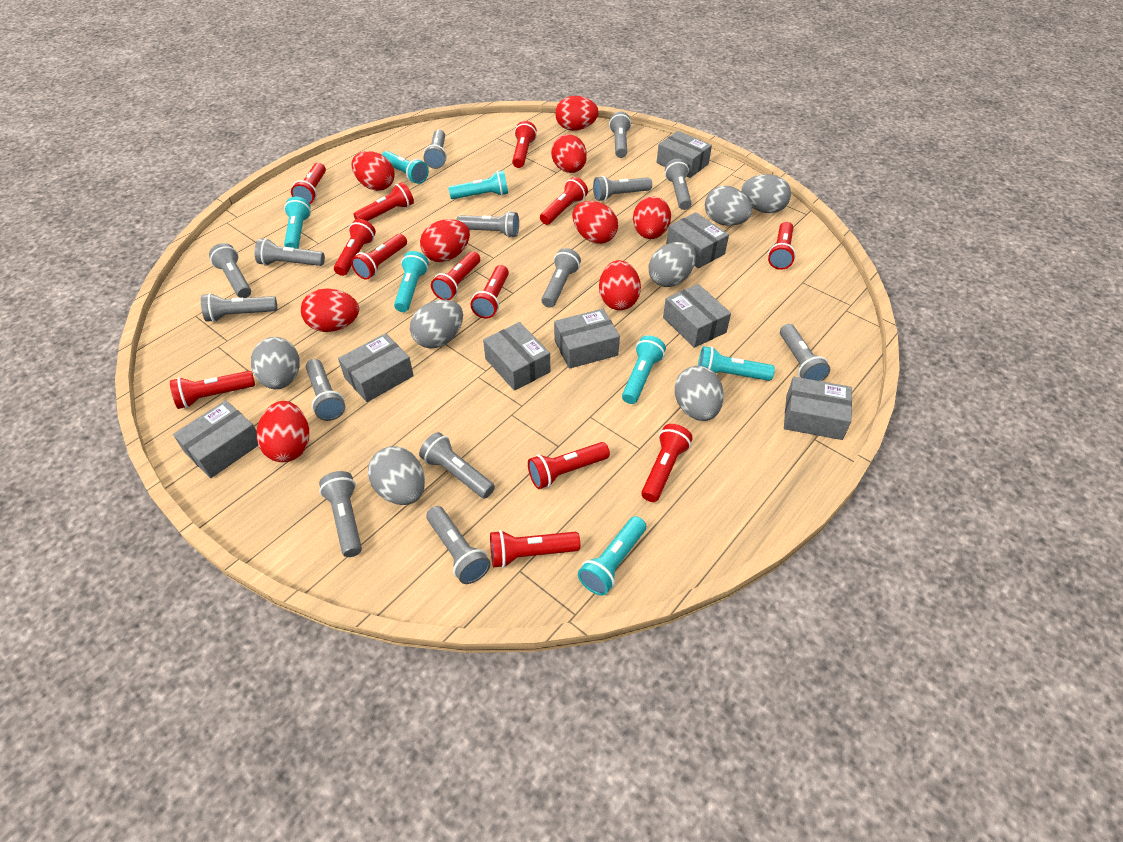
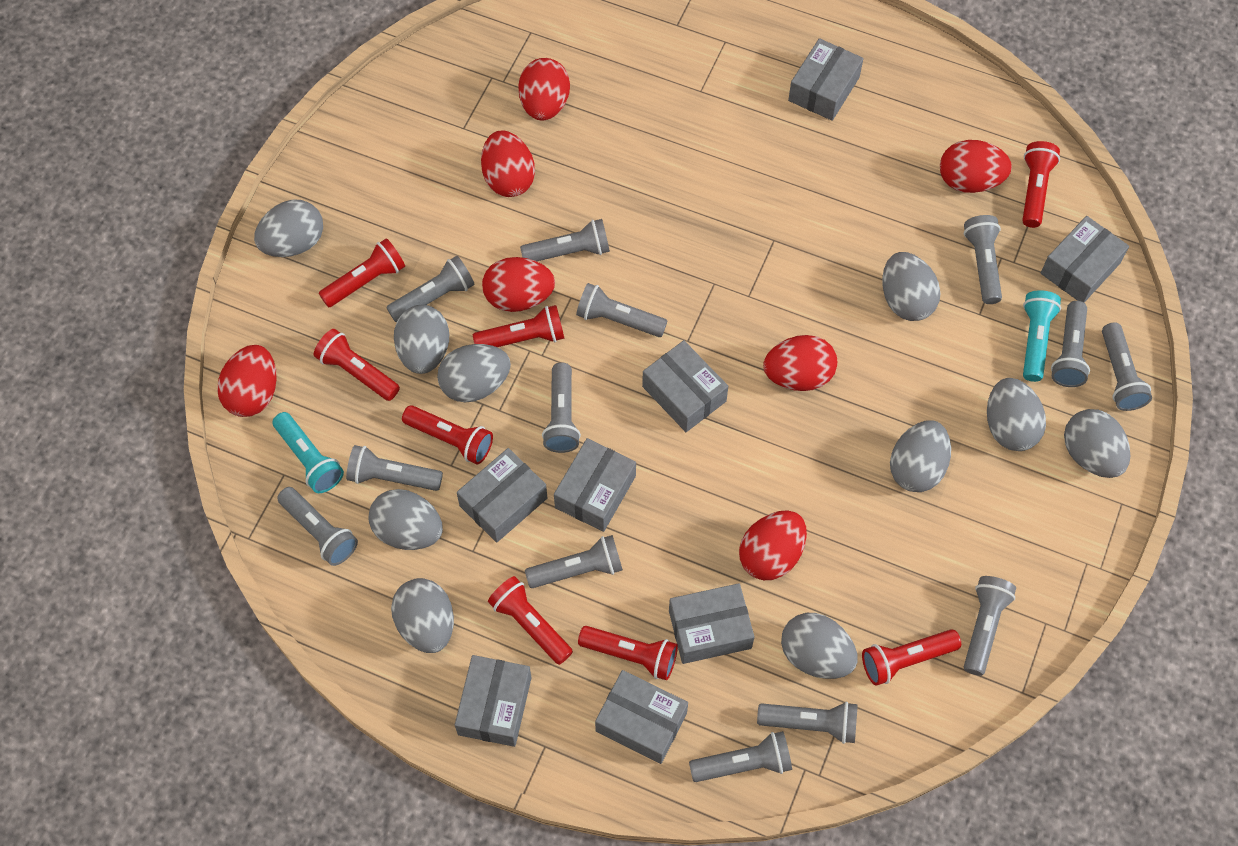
grey egg: 7 -> 10
grey flashlight: 14 -> 13
red egg: 9 -> 7
red flashlight: 13 -> 8
turquoise flashlight: 7 -> 2

